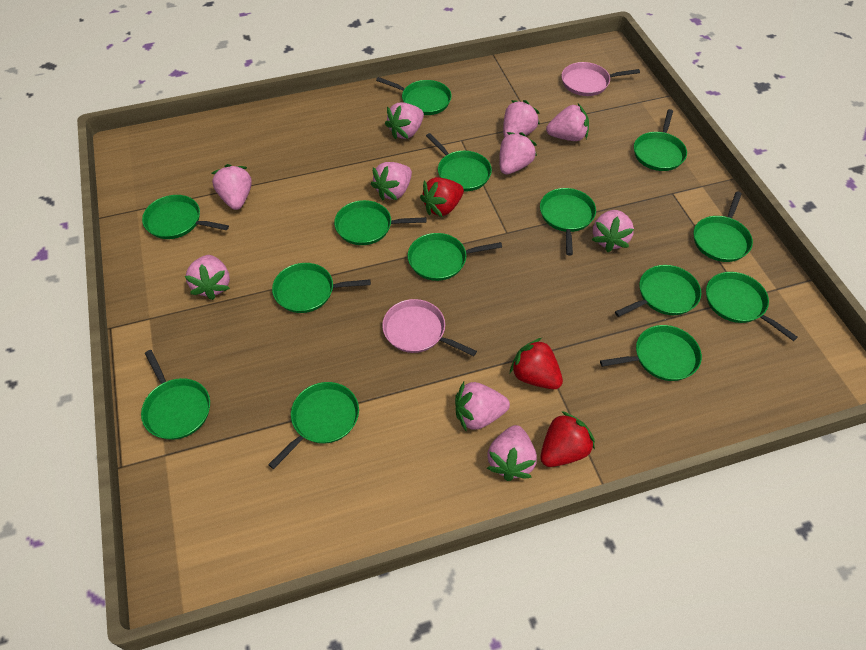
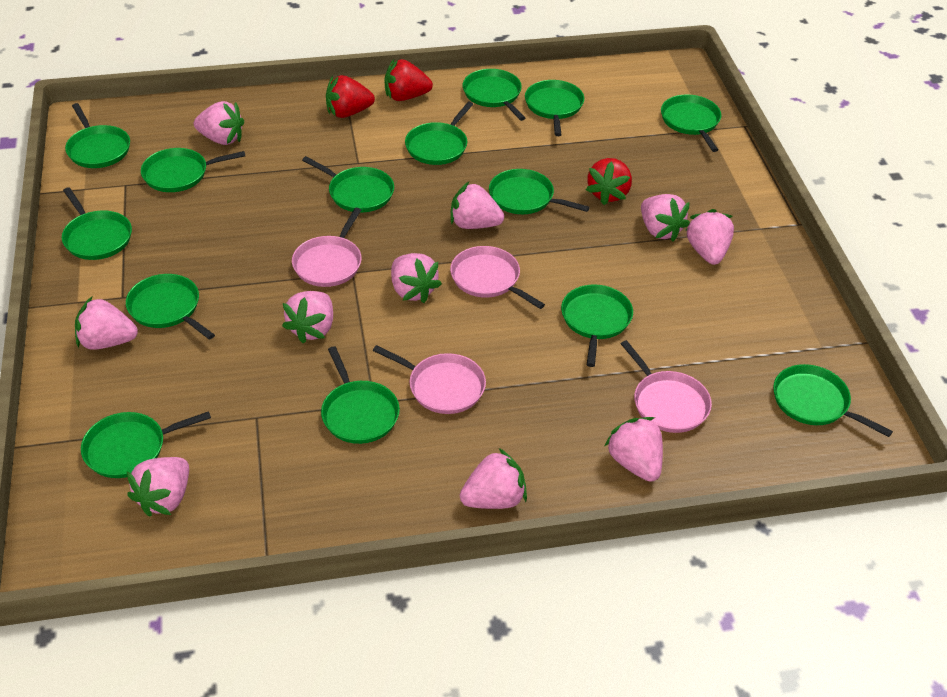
pink pan: 2 -> 4

